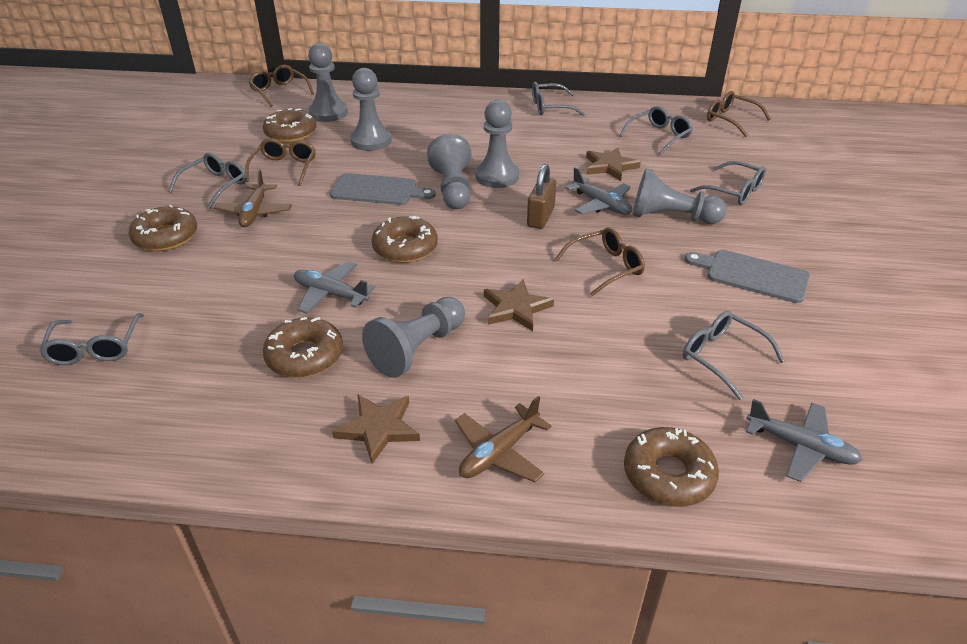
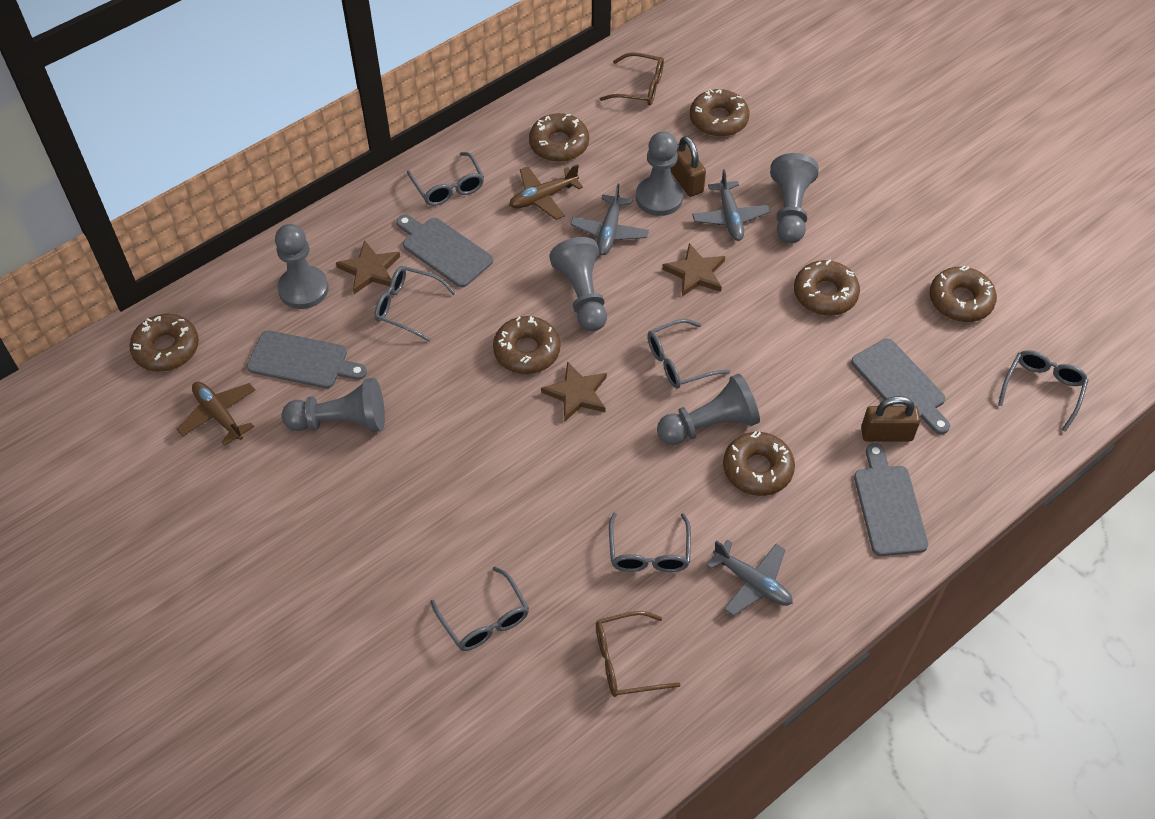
brown donut: 5 -> 7
brown glasses: 4 -> 2
brown padlock: 1 -> 2
grey cutting board: 2 -> 4

